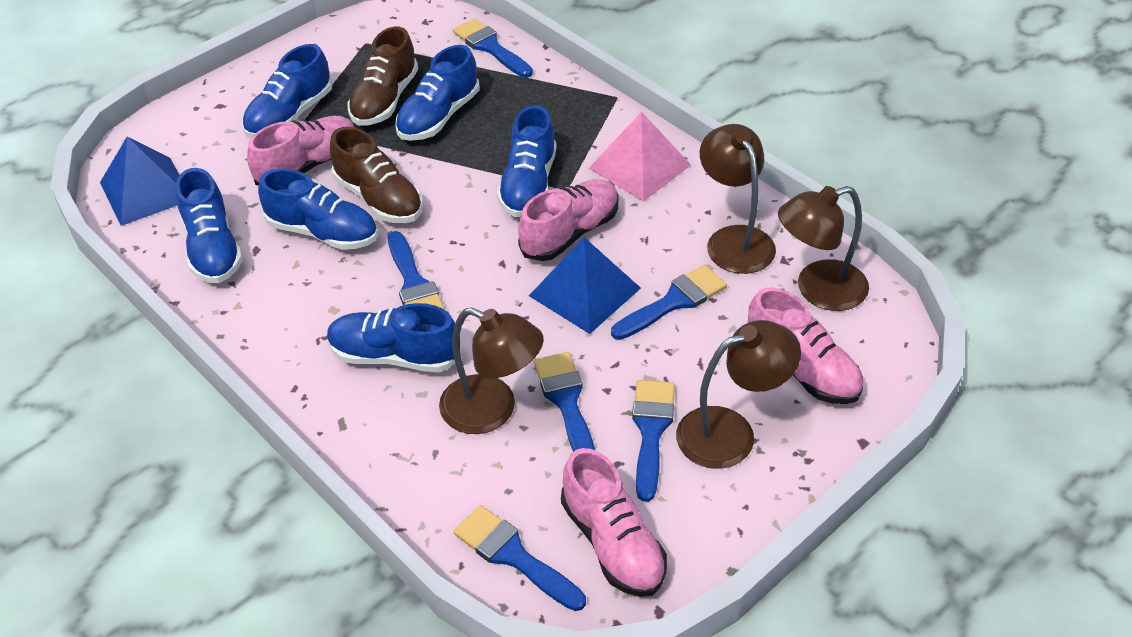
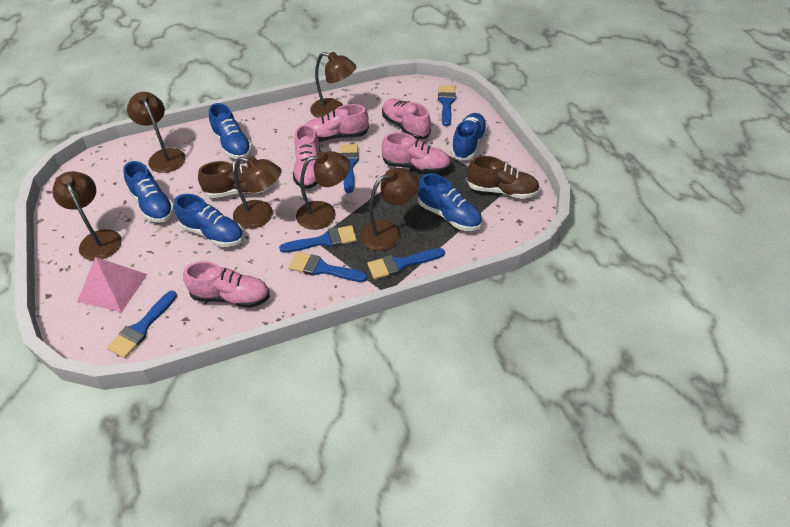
blue pyramid: 2 -> 0
blue shoe: 6 -> 5
brown lamp: 4 -> 6
pink shoe: 4 -> 5

